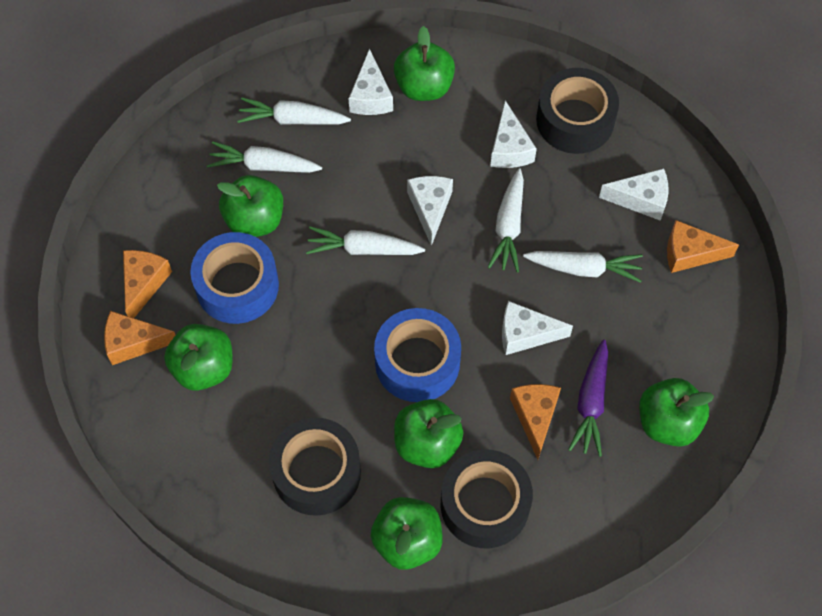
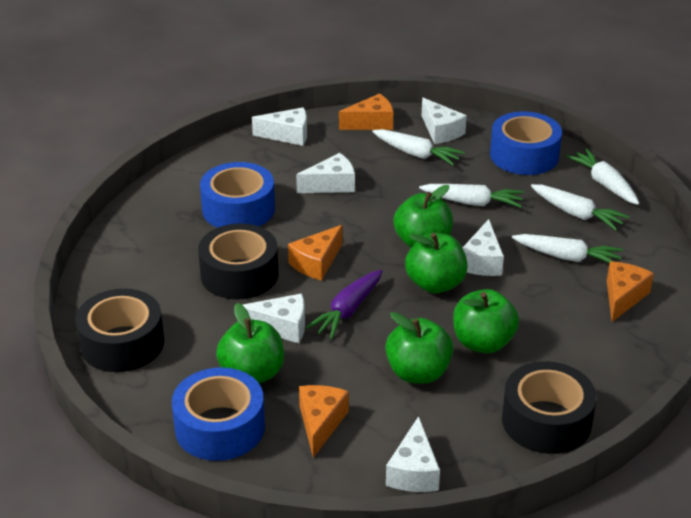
blue tape: 2 -> 3
green apple: 6 -> 5
white cheese: 5 -> 6

